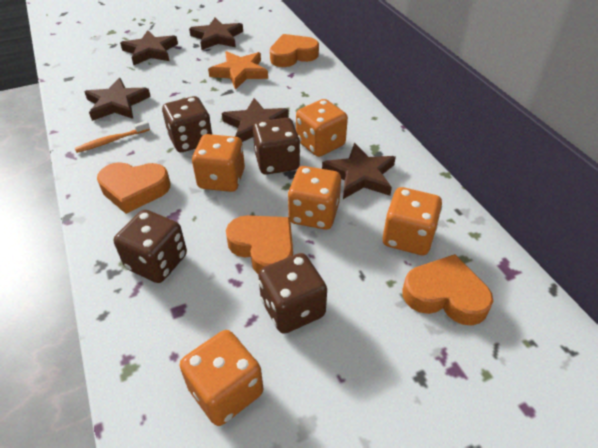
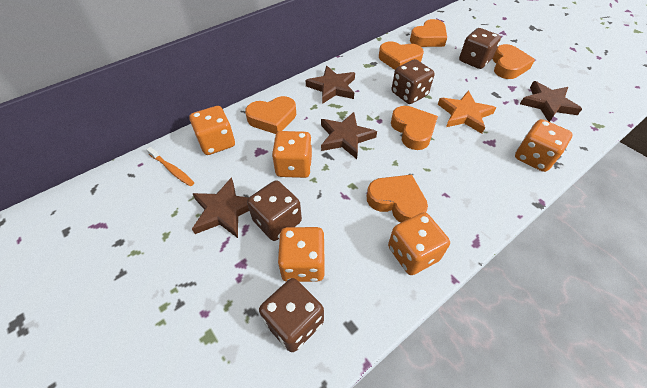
brown star: 5 -> 4
orange heart: 4 -> 6

